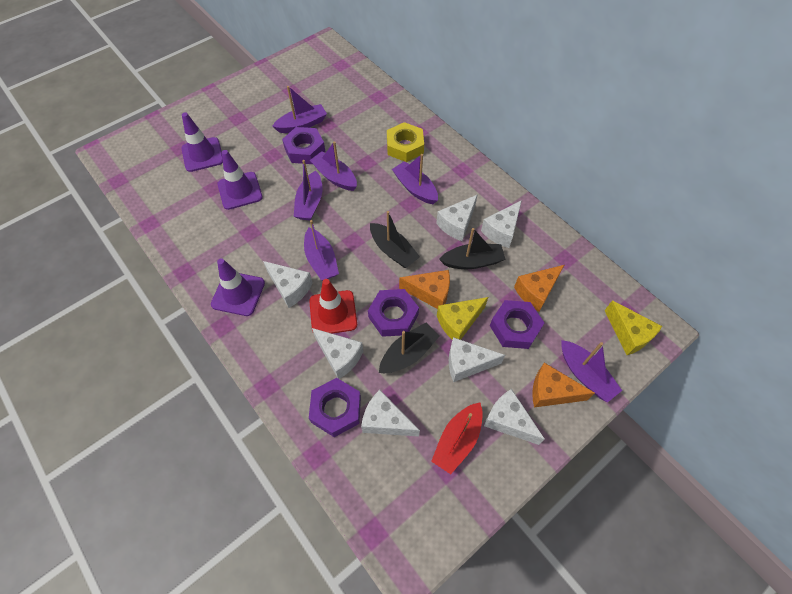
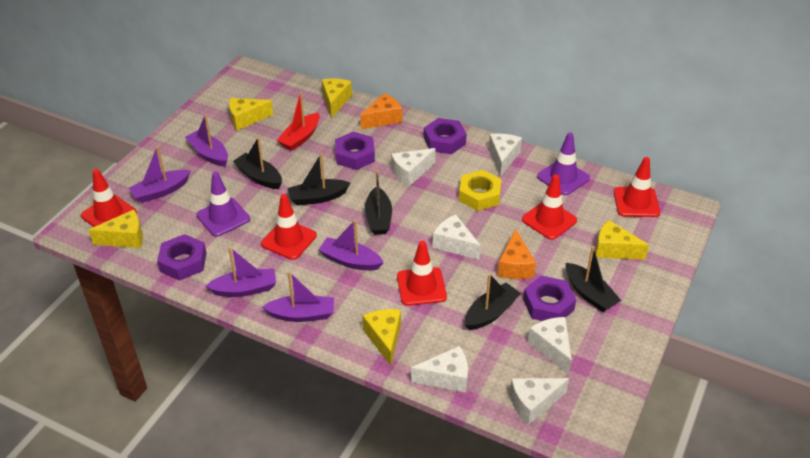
black boat: 3 -> 5
orange cheese: 3 -> 2
purple boat: 6 -> 5
purple traffic cone: 3 -> 2
red traffic cone: 1 -> 5
white cheese: 7 -> 6
yellow cheese: 2 -> 5

